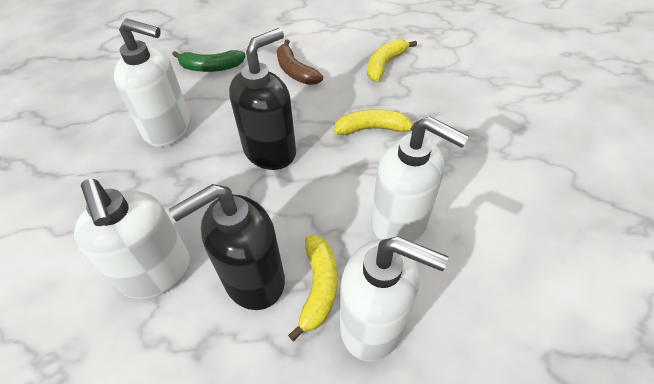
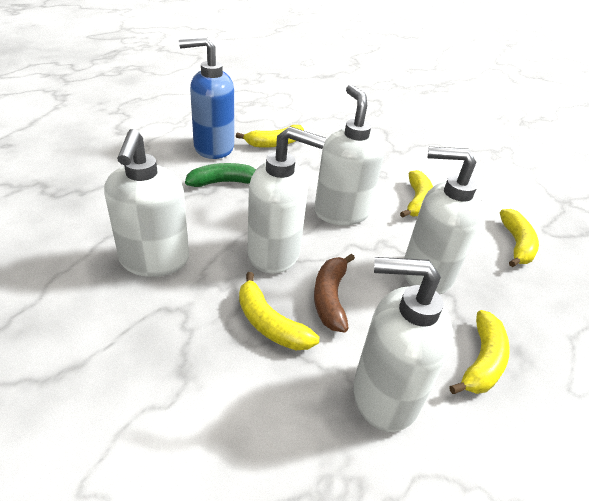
black soap dispenser: 2 -> 0
blue soap dispenser: 0 -> 1
white soap dispenser: 4 -> 5
yellow banana: 3 -> 5

